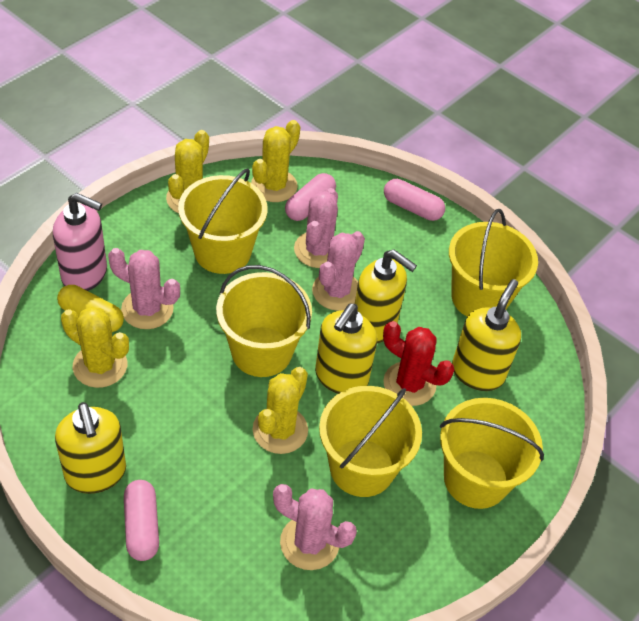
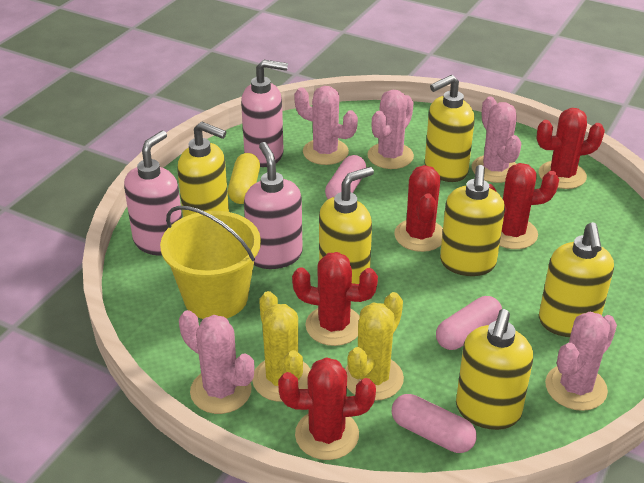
pink cactus: 4 -> 5
pink soap dispenser: 1 -> 3
red cactus: 1 -> 5
yellow bucket: 5 -> 1
yellow cactus: 4 -> 2
yellow soap dispenser: 4 -> 6

